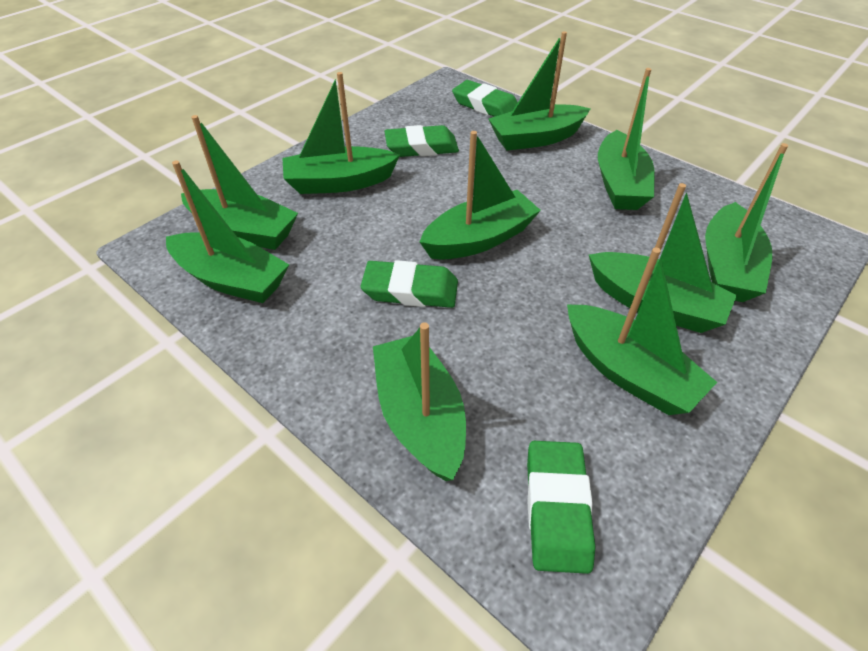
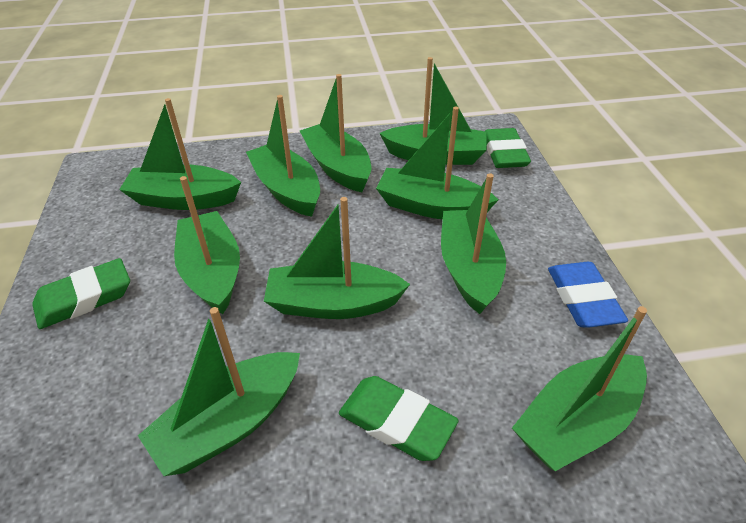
blue eraser: 0 -> 1
green eraser: 4 -> 3

